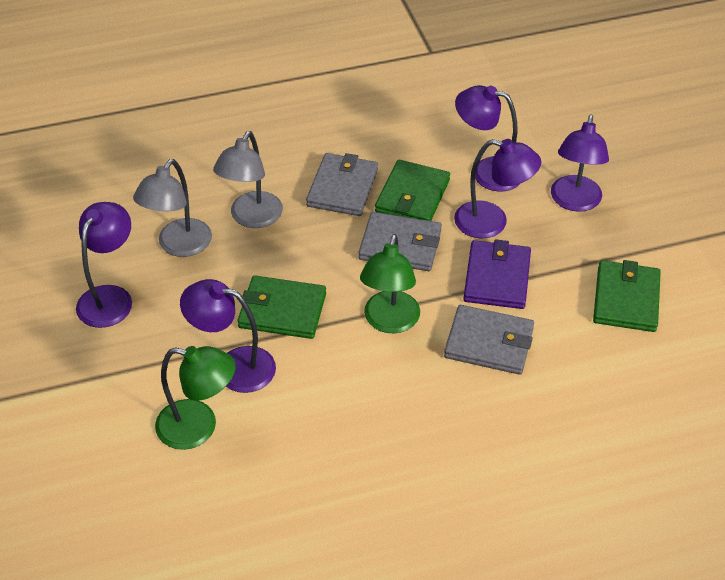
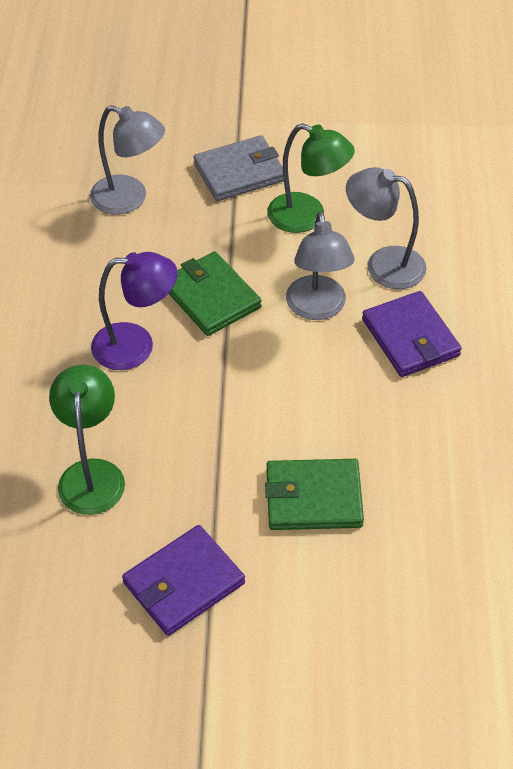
green wallet: 3 -> 2
grey lamp: 2 -> 3
grey wallet: 3 -> 1
purple lamp: 5 -> 1
purple wallet: 1 -> 2

